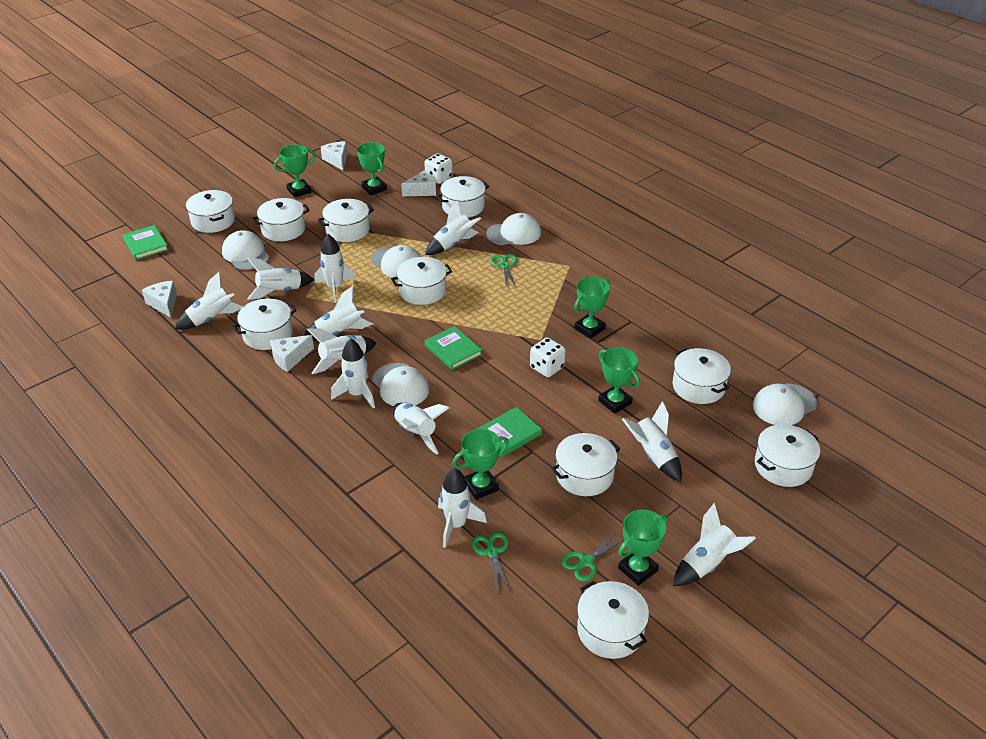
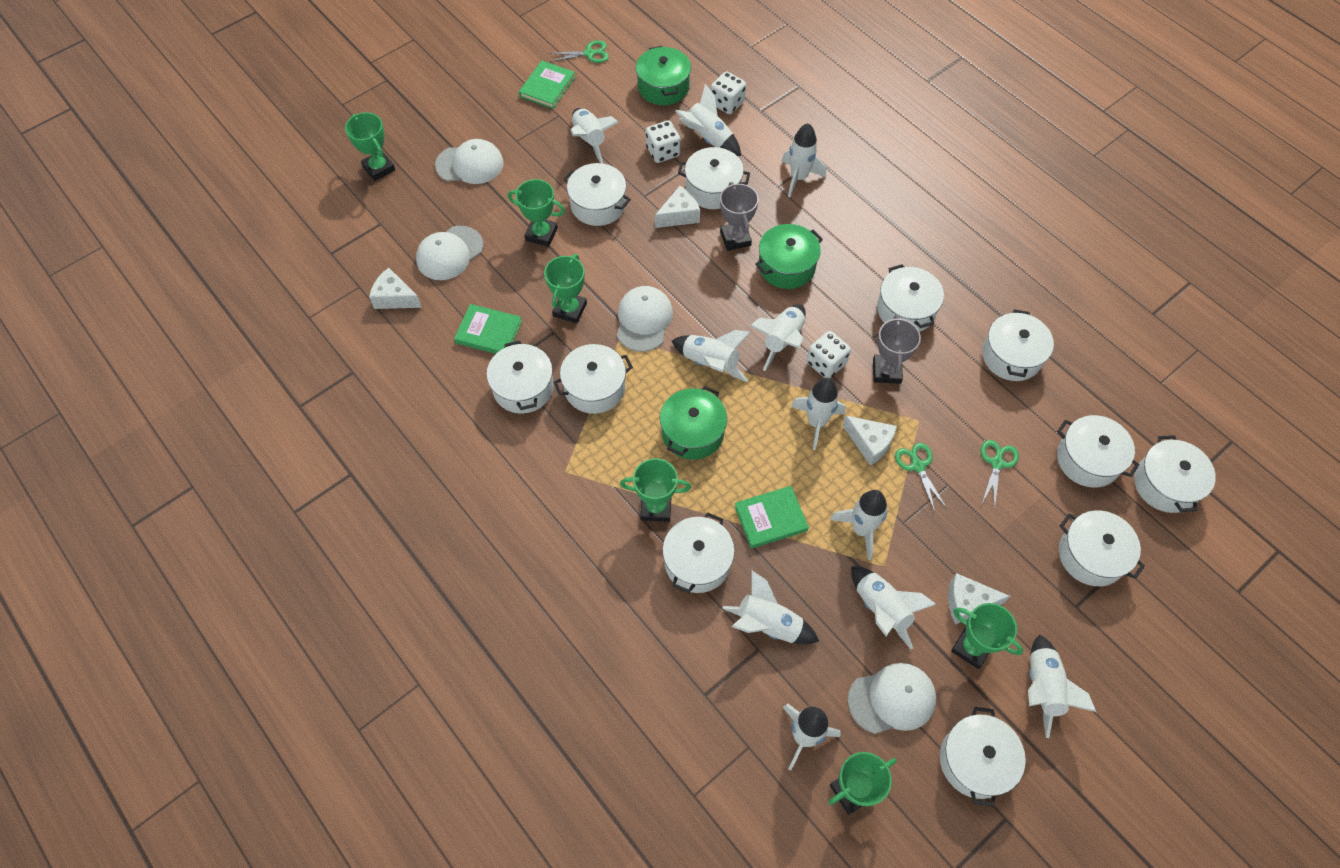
green pot: 0 -> 3
grey trophy: 0 -> 2
white cap: 5 -> 4
white dice: 2 -> 3
white pot: 10 -> 11

